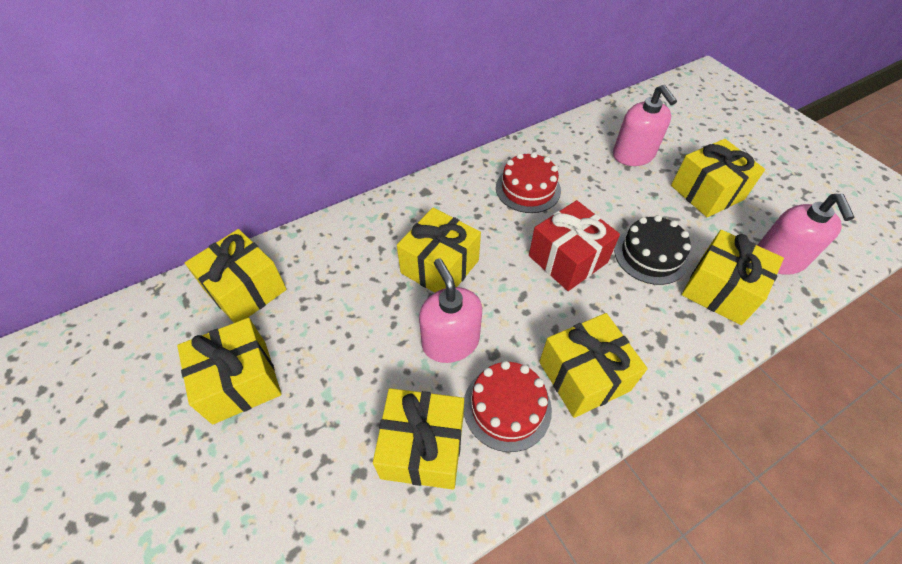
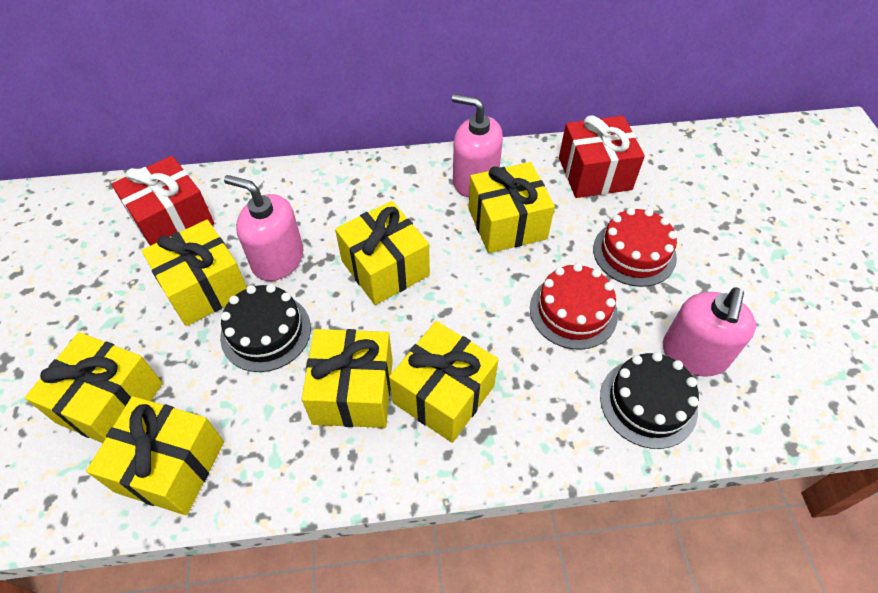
black cake: 1 -> 2
red gift: 1 -> 2

